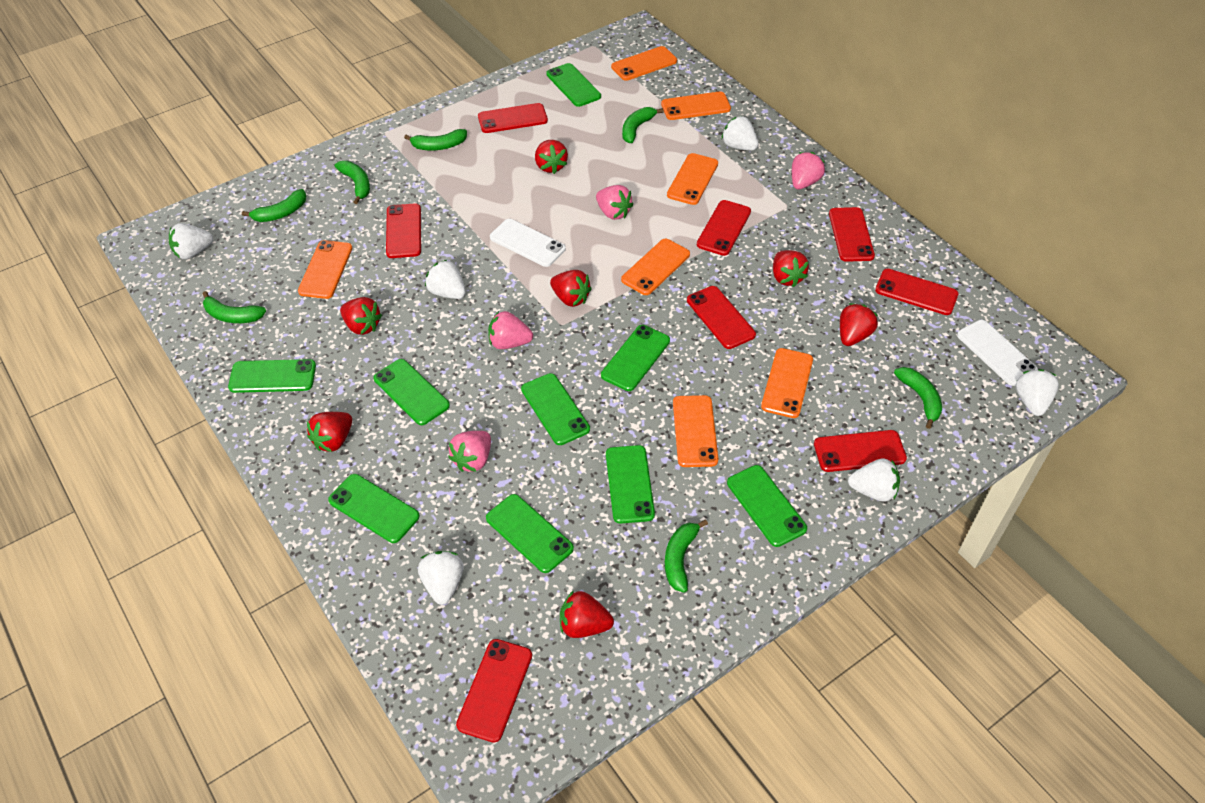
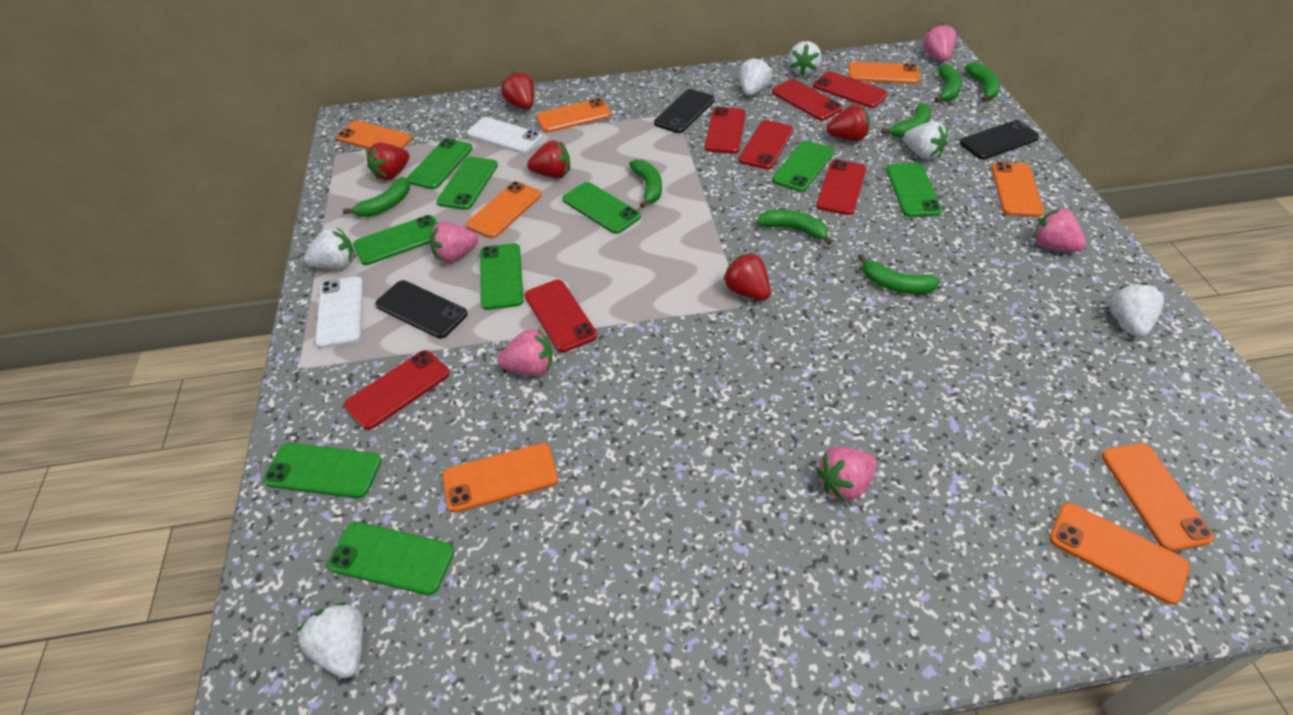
black phone: 0 -> 3
orange phone: 7 -> 8
pink strawberry: 4 -> 5
red phone: 8 -> 7
red strawberry: 7 -> 5

